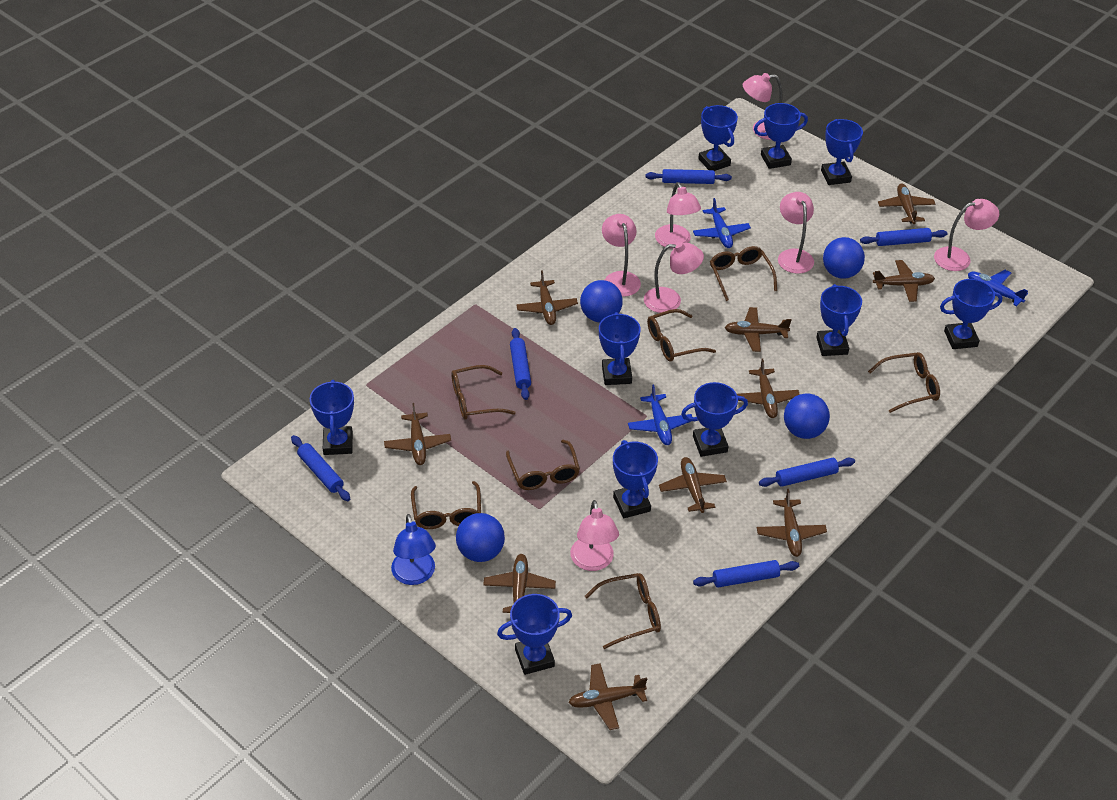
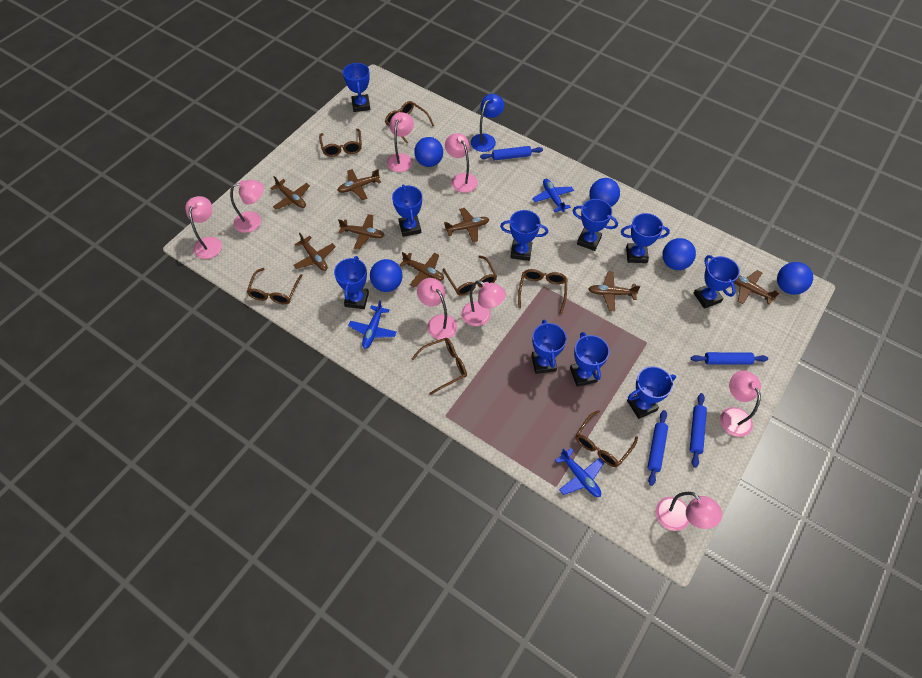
blue ball: 4 -> 5
blue rolling pin: 6 -> 4
brown plane: 10 -> 8
pink lamp: 7 -> 8

